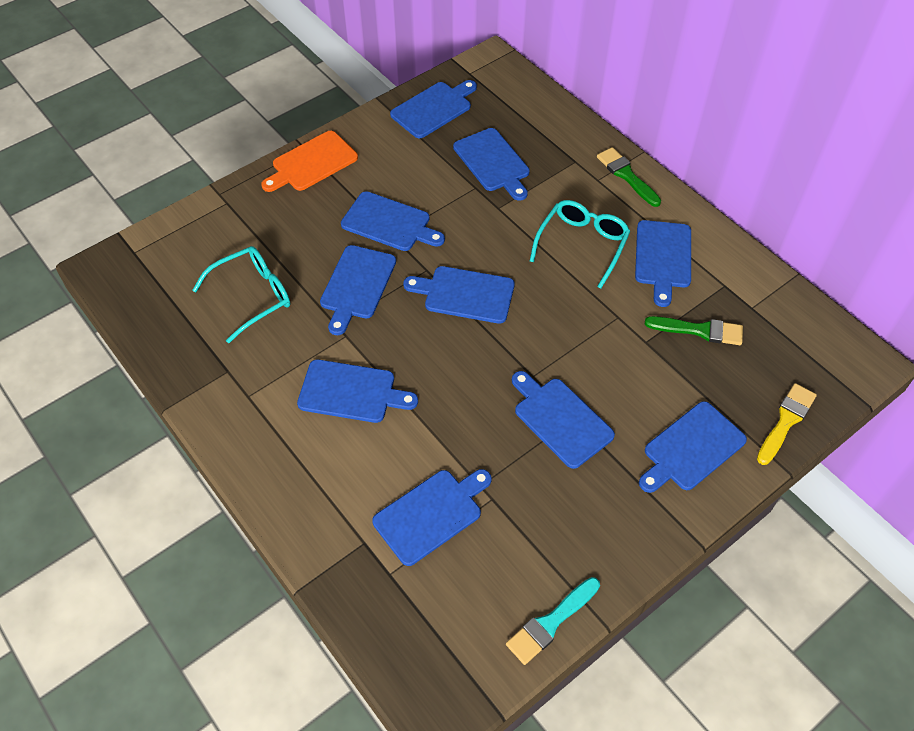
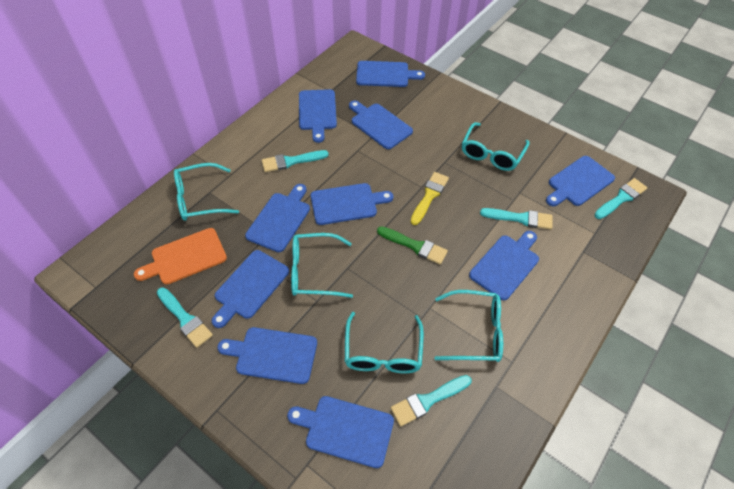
green brush: 2 -> 1
turquoise brush: 1 -> 5
turquoise glasses: 2 -> 5

